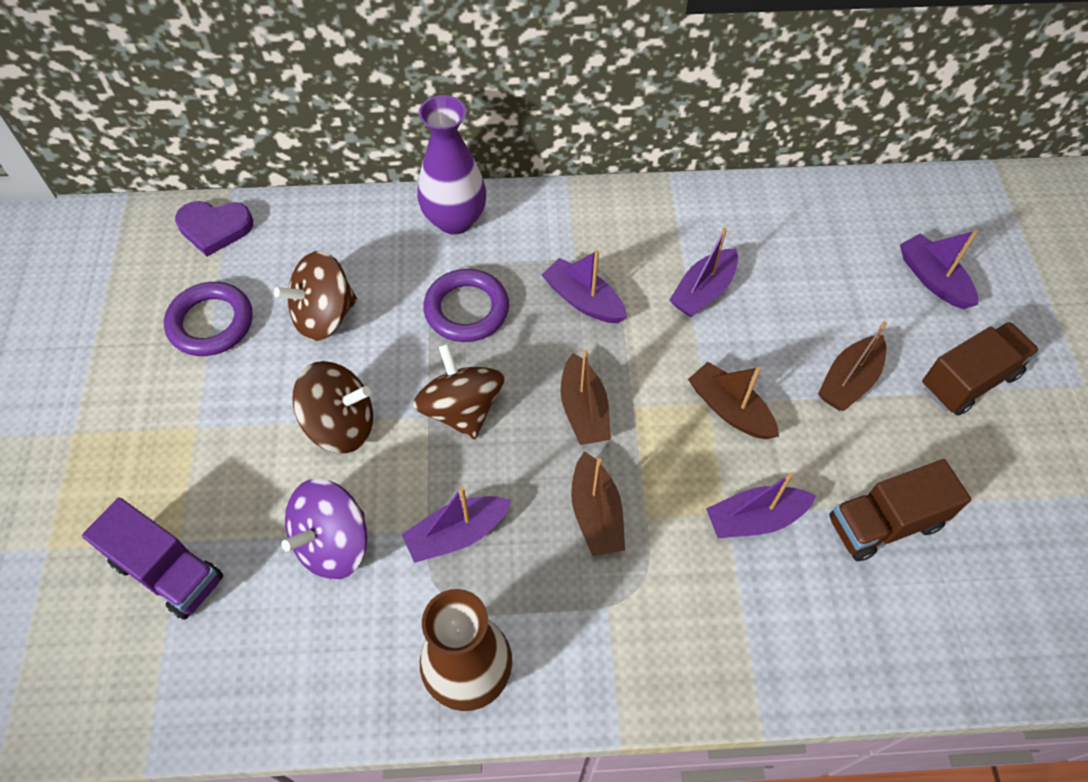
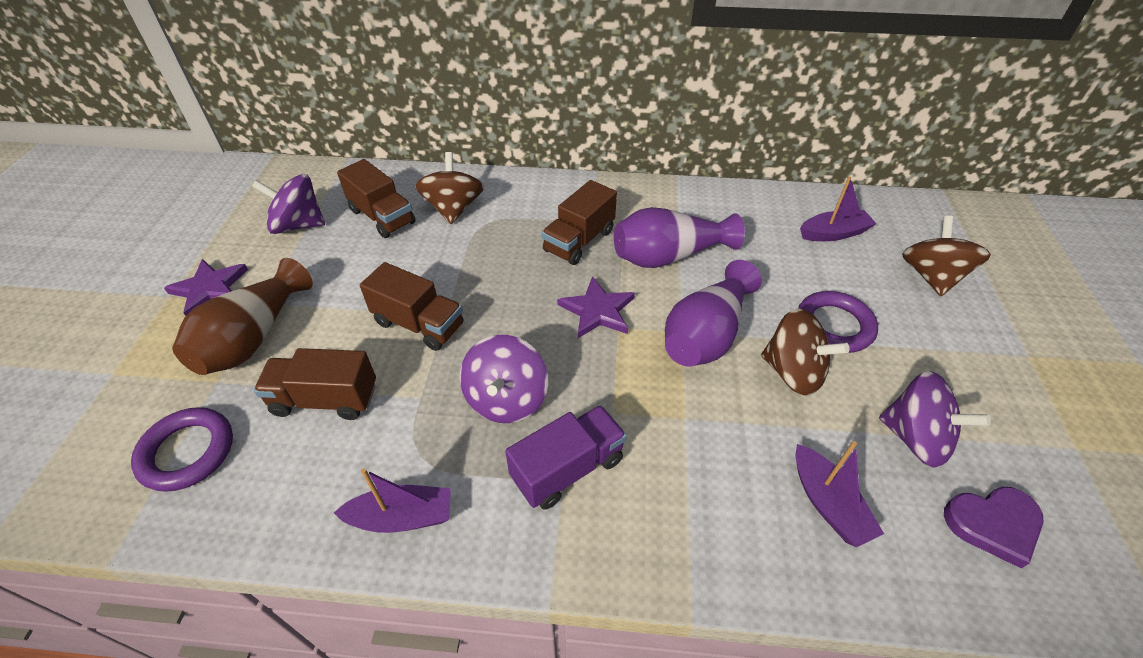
brown boat: 4 -> 0
brown truck: 2 -> 4
purple boat: 5 -> 3
purple spinning top: 1 -> 3
purple star: 0 -> 2
purple vase: 1 -> 2

